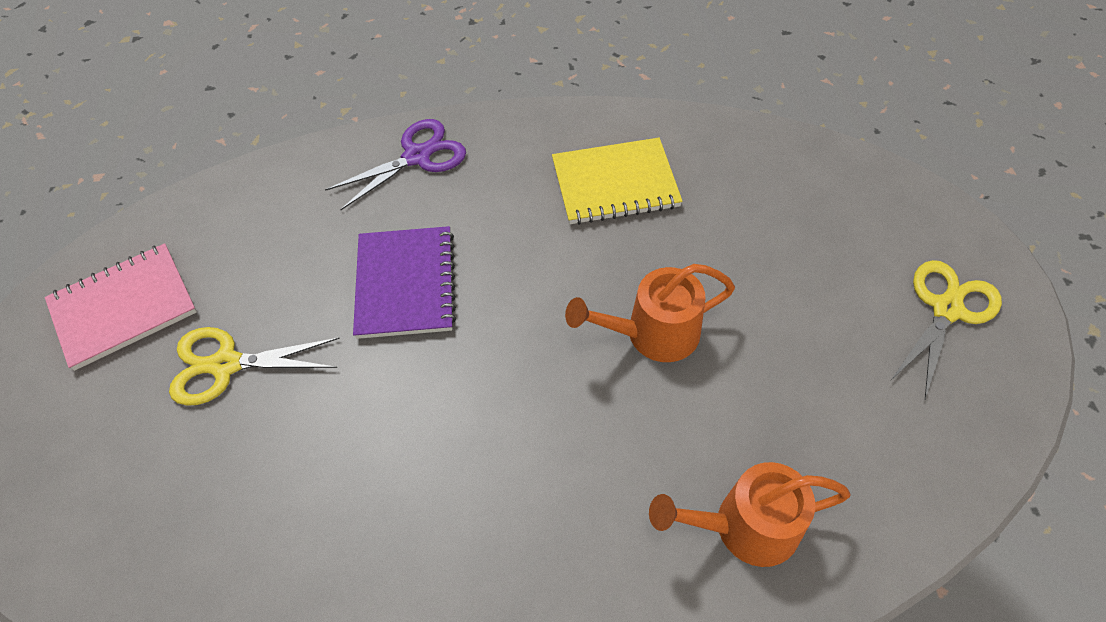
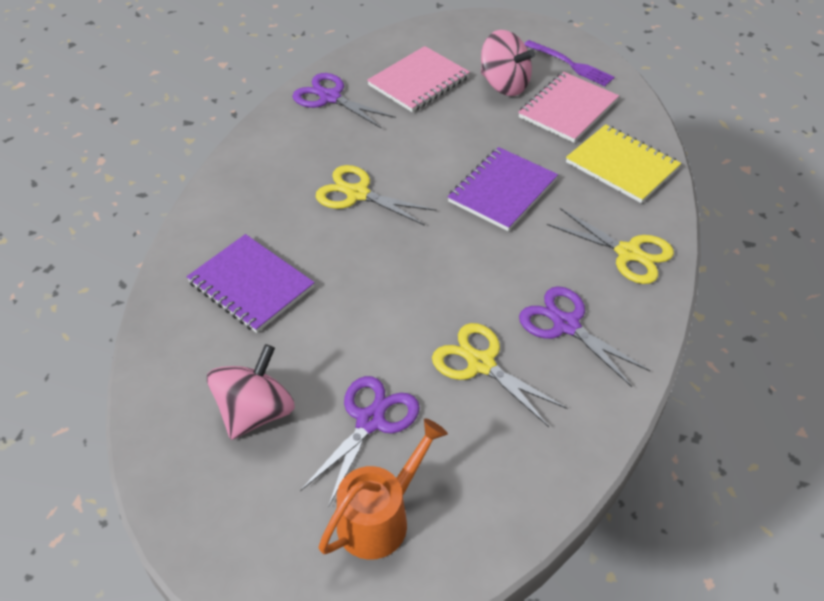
orange watering can: 2 -> 1
pink notebook: 1 -> 2
pink spinning top: 0 -> 2
purple fork: 0 -> 1
purple notebook: 1 -> 2
purple scissors: 1 -> 3
yellow scissors: 2 -> 3

